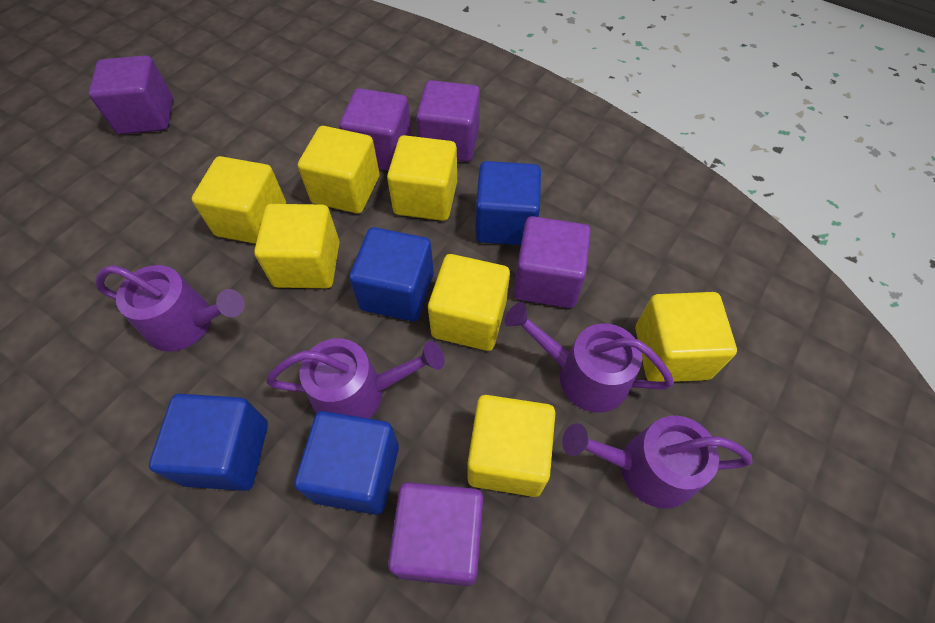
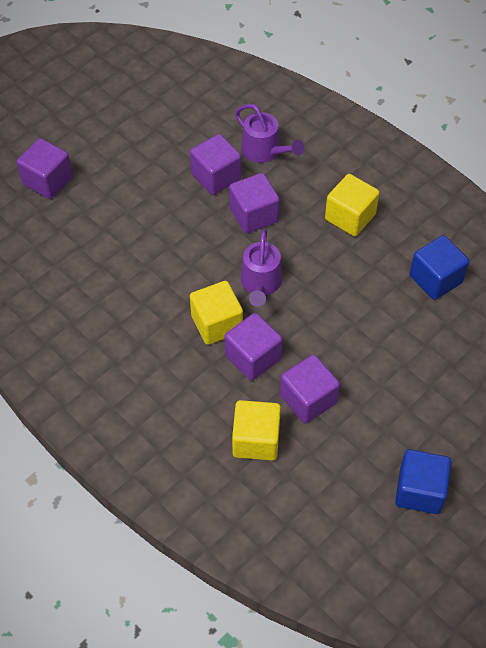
blue cube: 4 -> 2
purple watering can: 4 -> 2
yellow cube: 7 -> 3

